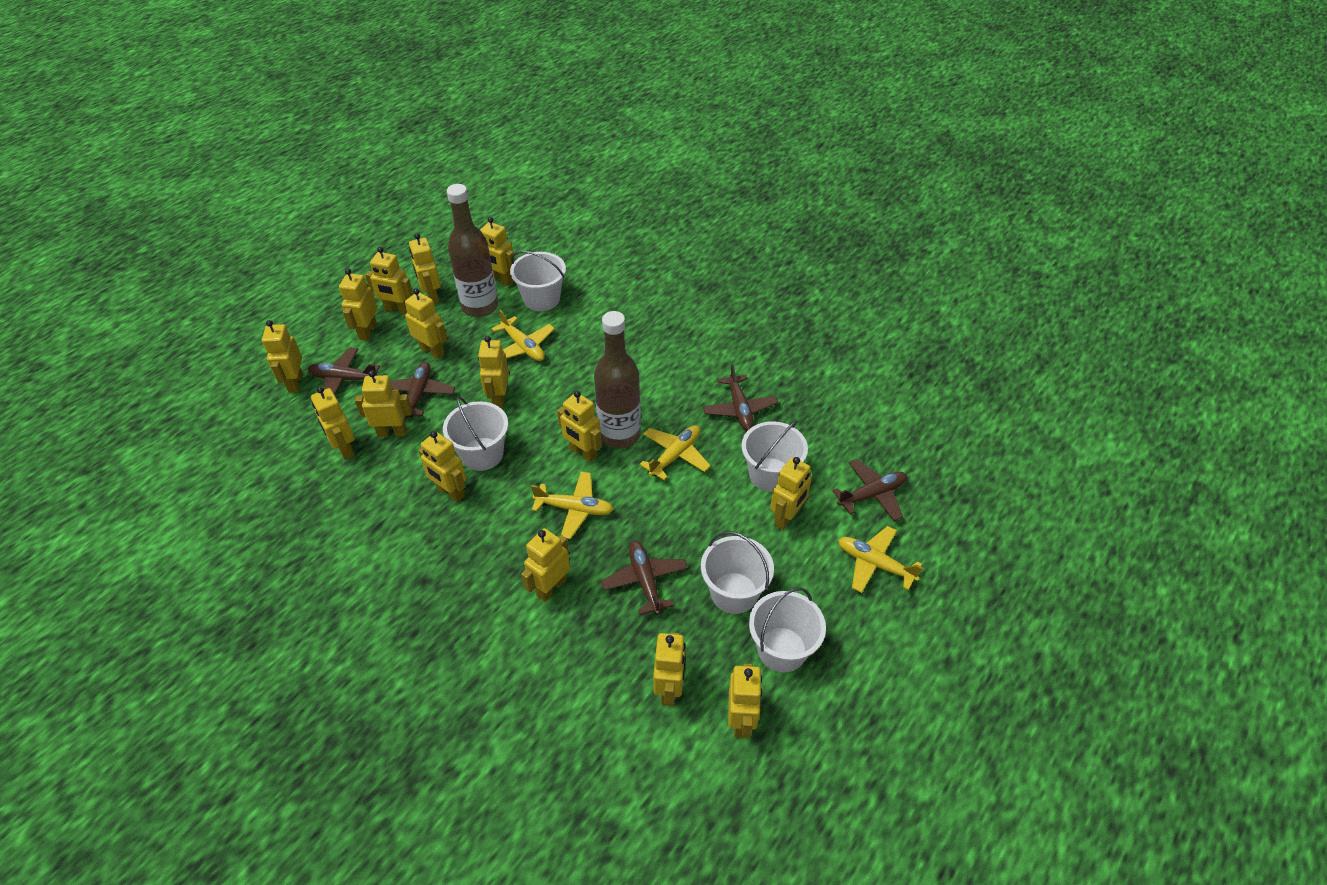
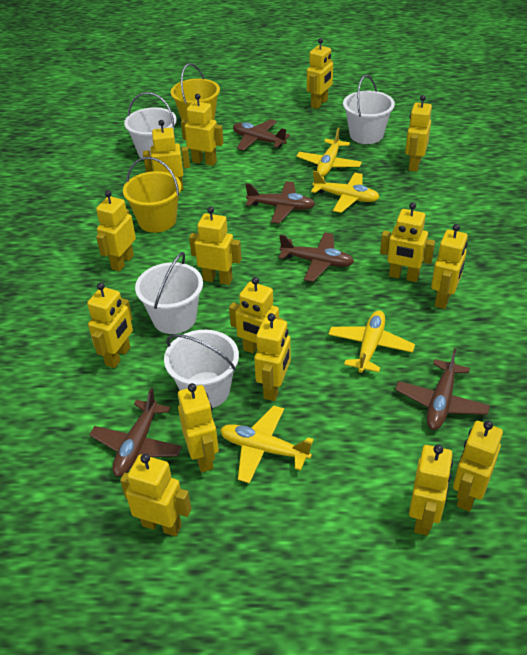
brown bottle: 2 -> 0
white bucket: 5 -> 4
yellow bucket: 0 -> 2

